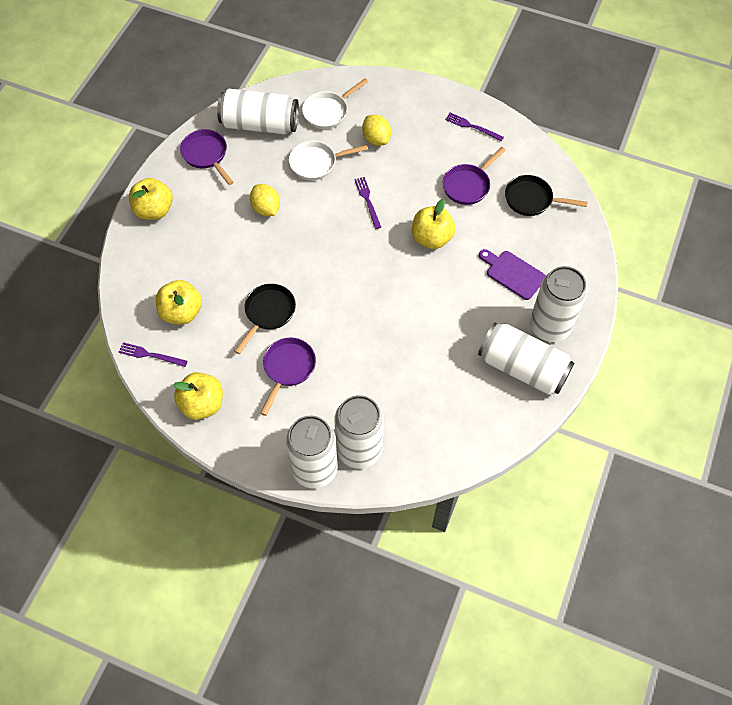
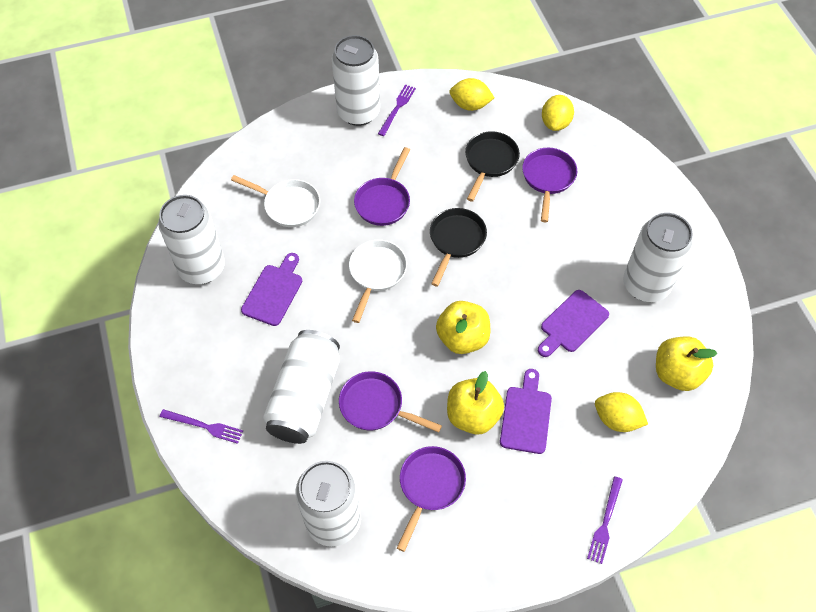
purple cutting board: 1 -> 3
purple pan: 3 -> 4
yellow apple: 4 -> 3
yellow lemon: 2 -> 3

